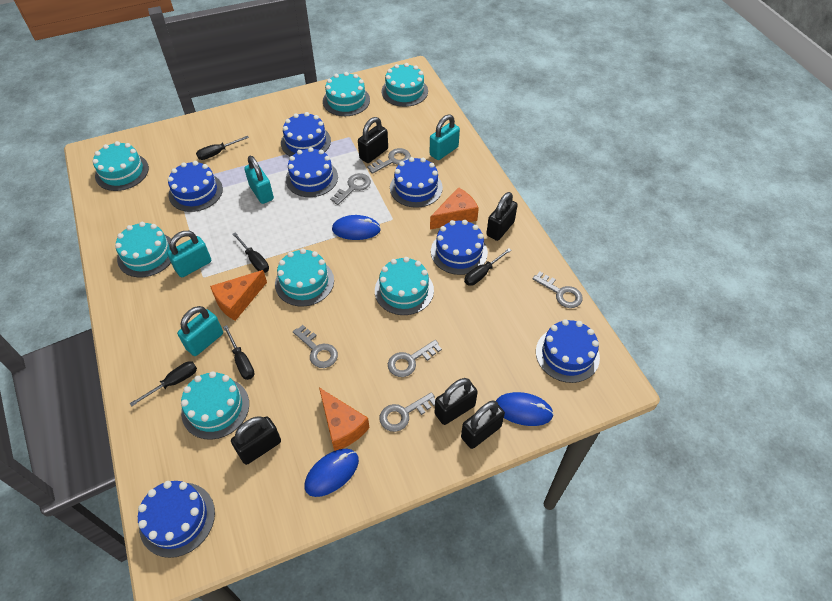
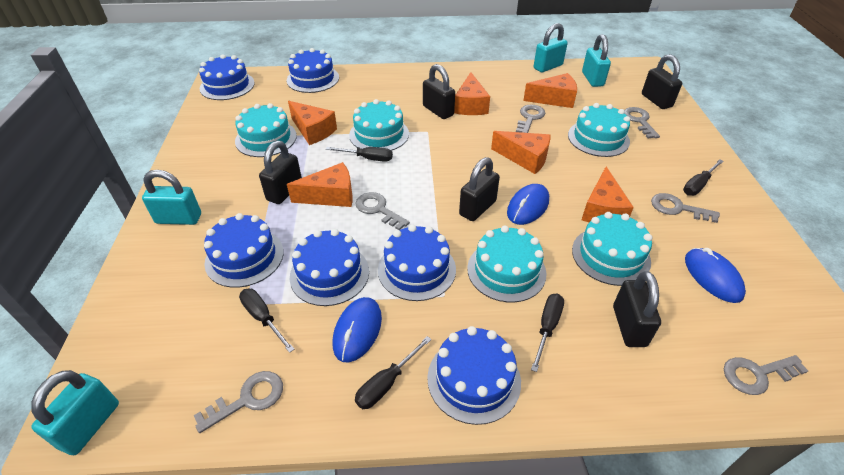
blue cake: 7 -> 6
orange cheese: 3 -> 6
turquoise cake: 7 -> 5

